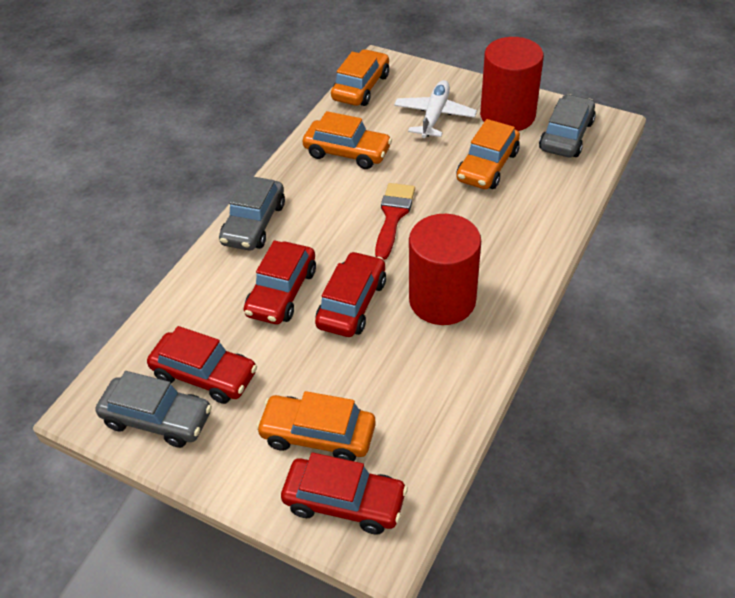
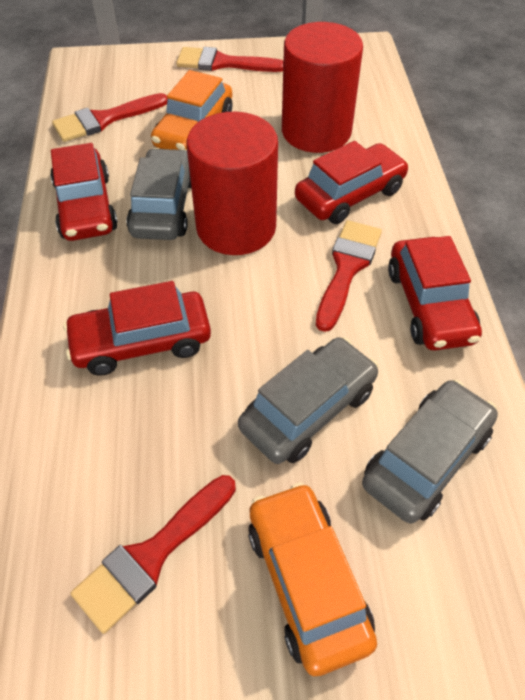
orange car: 4 -> 2
red brush: 1 -> 4
white plane: 1 -> 0

